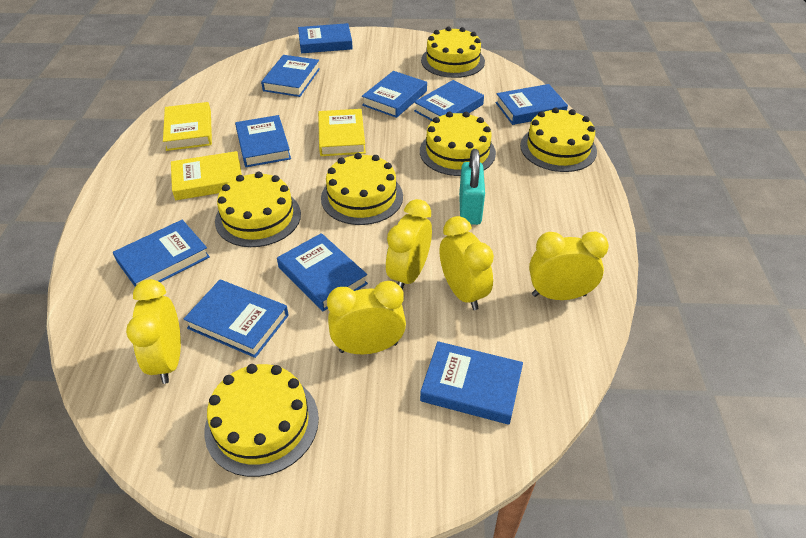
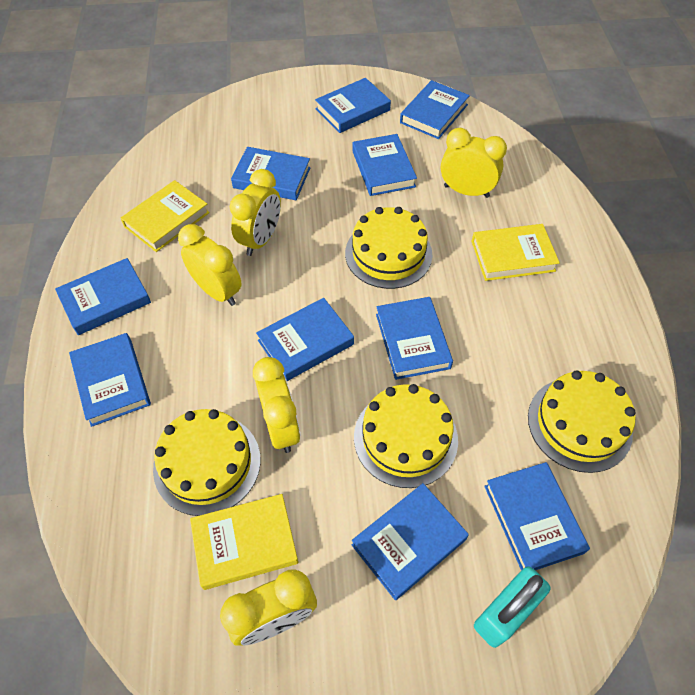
yellow cake: 6 -> 4

